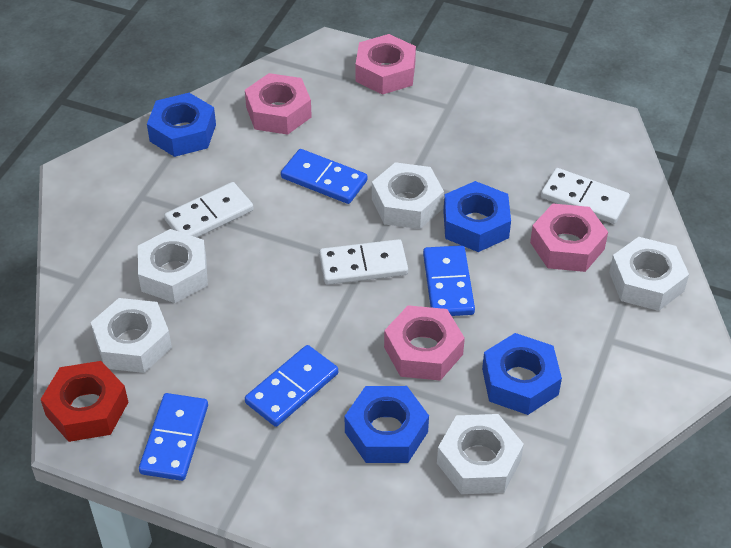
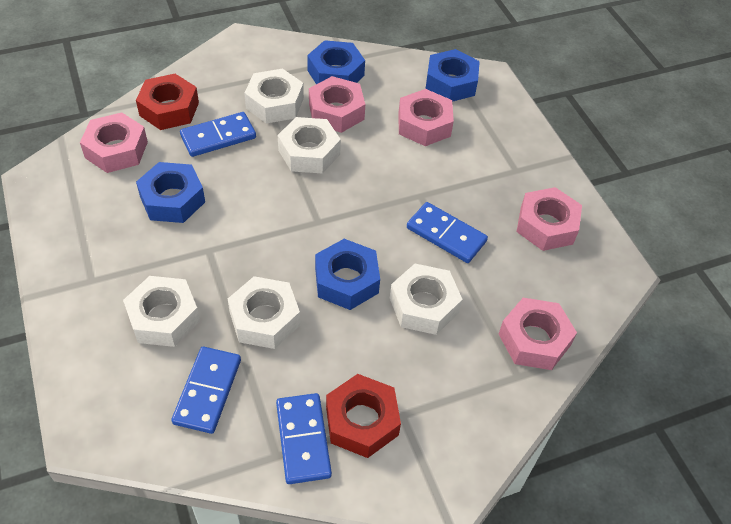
pink nut: 4 -> 5
red nut: 1 -> 2
white domino: 3 -> 0

